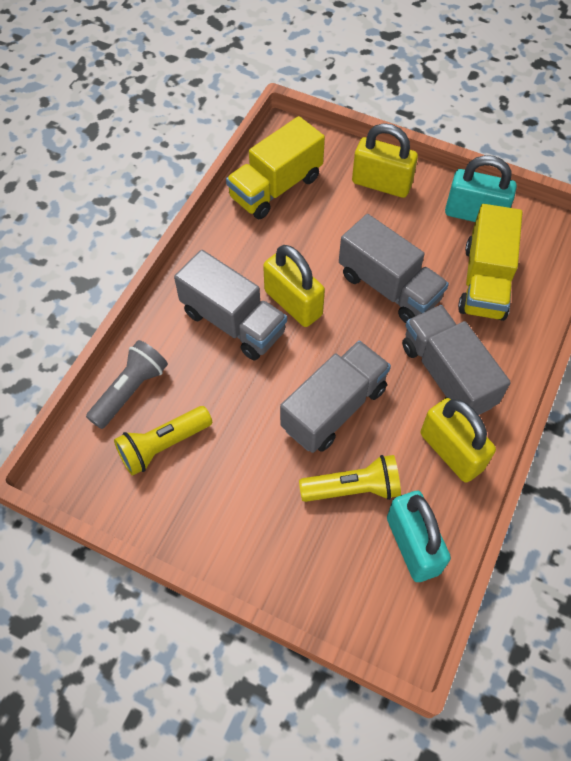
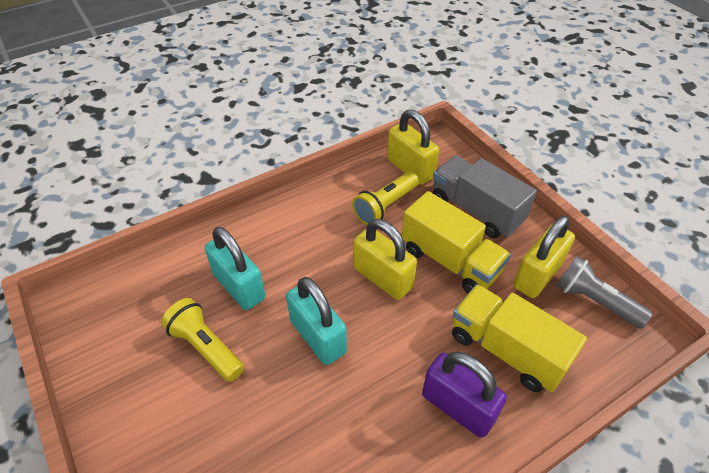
grey truck: 4 -> 1
purple padlock: 0 -> 1

